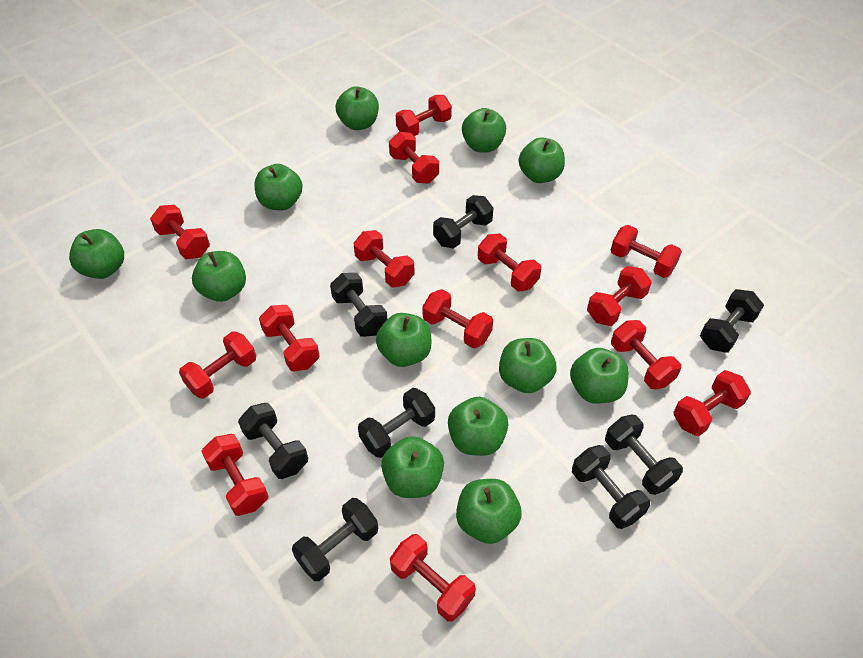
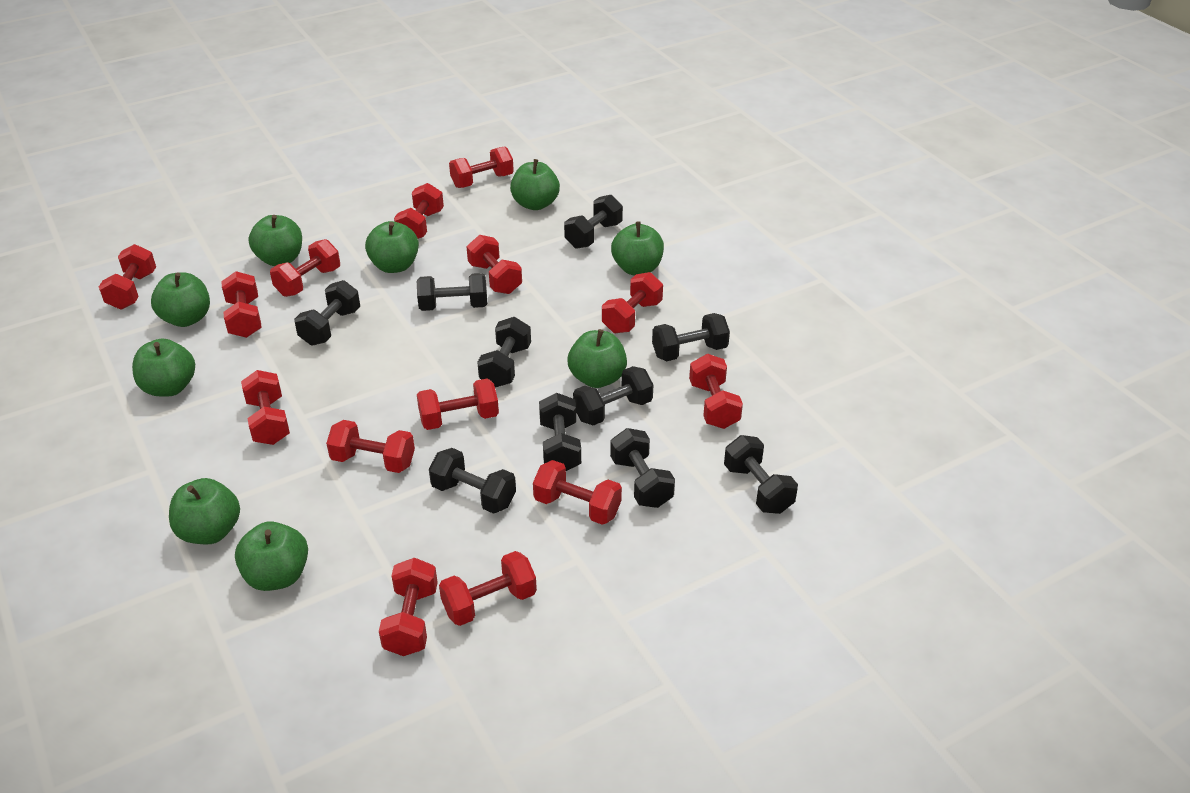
black dumbbell: 8 -> 10
green apple: 12 -> 9

